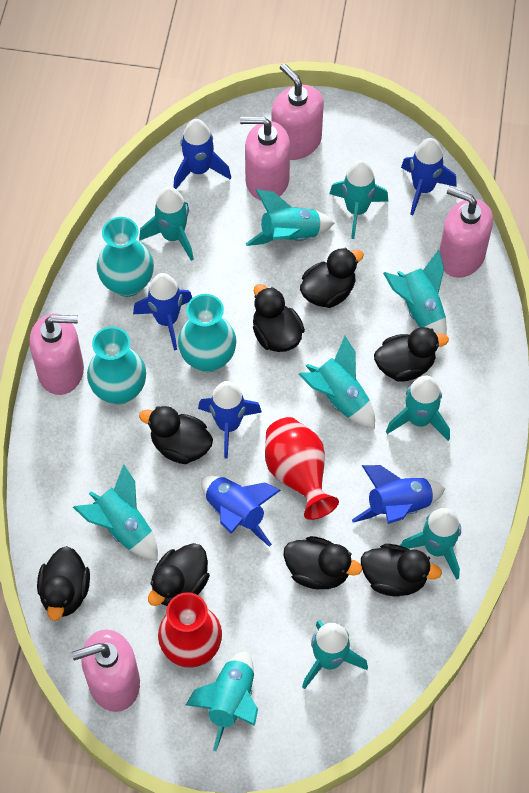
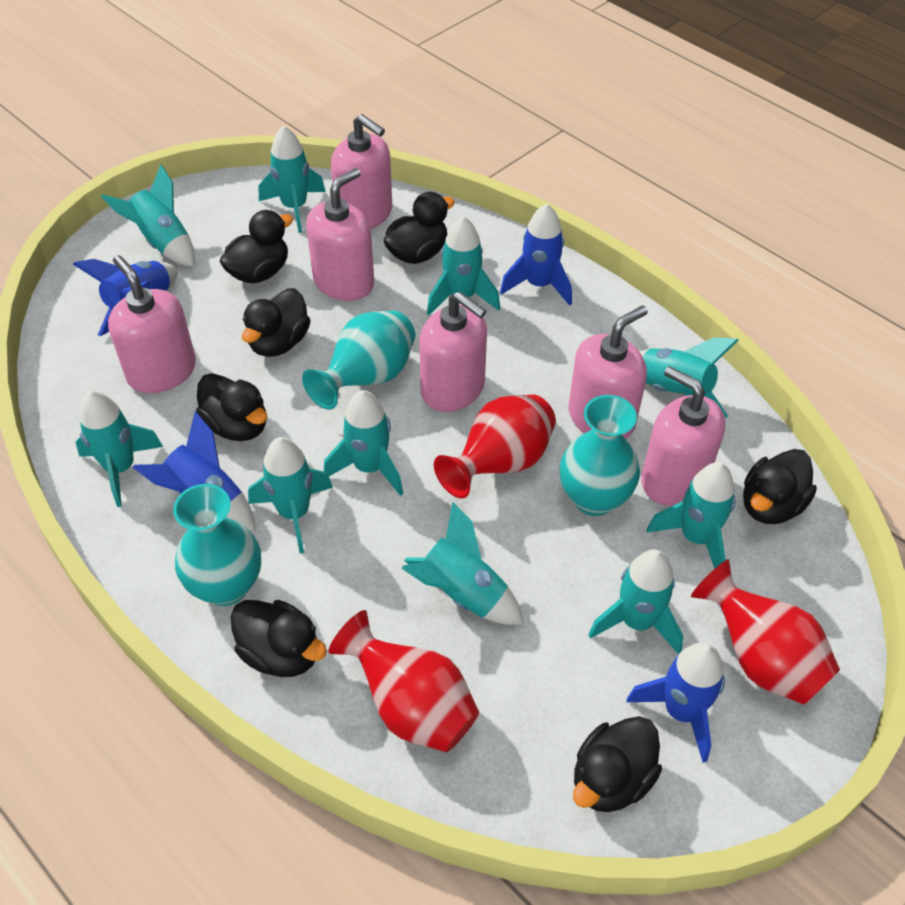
black duck: 8 -> 7
blue rocket: 6 -> 4
pink soap dispenser: 5 -> 6
red vase: 2 -> 3

